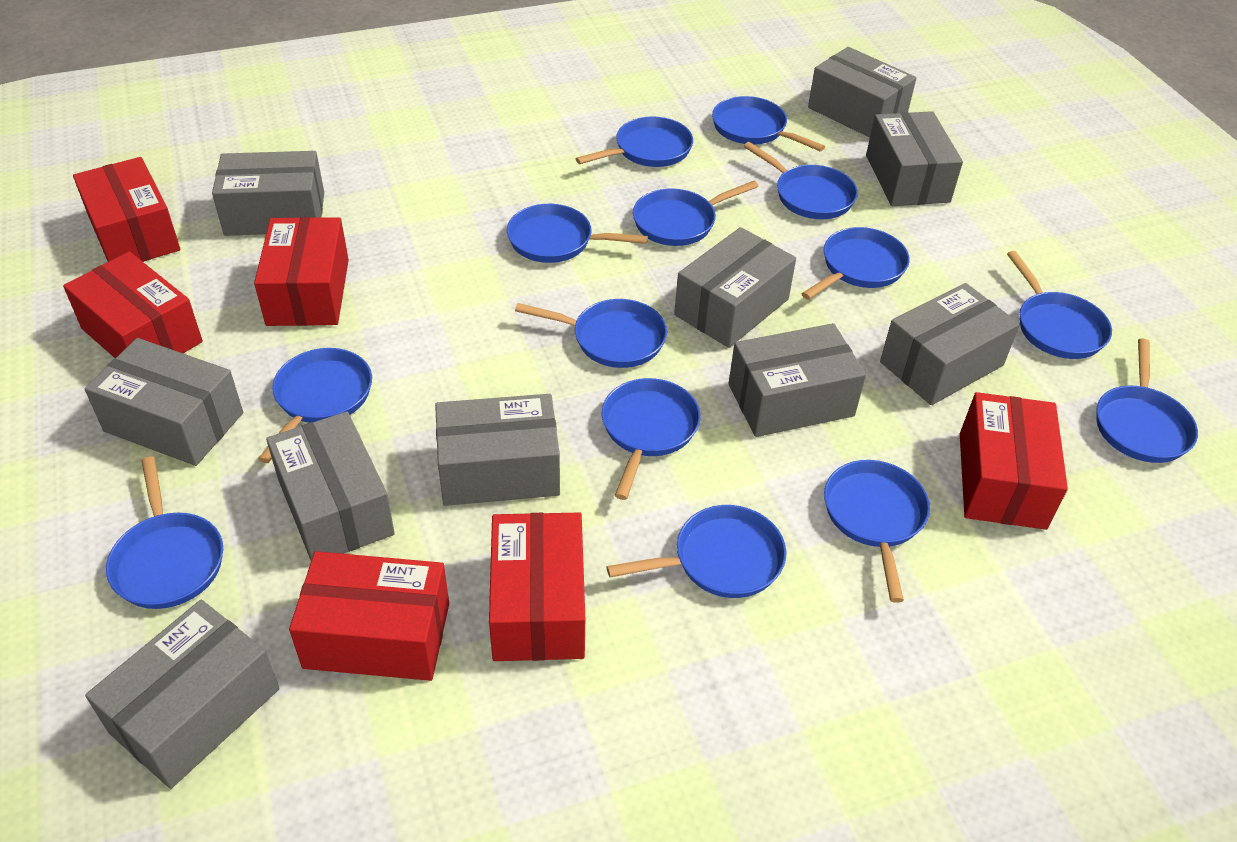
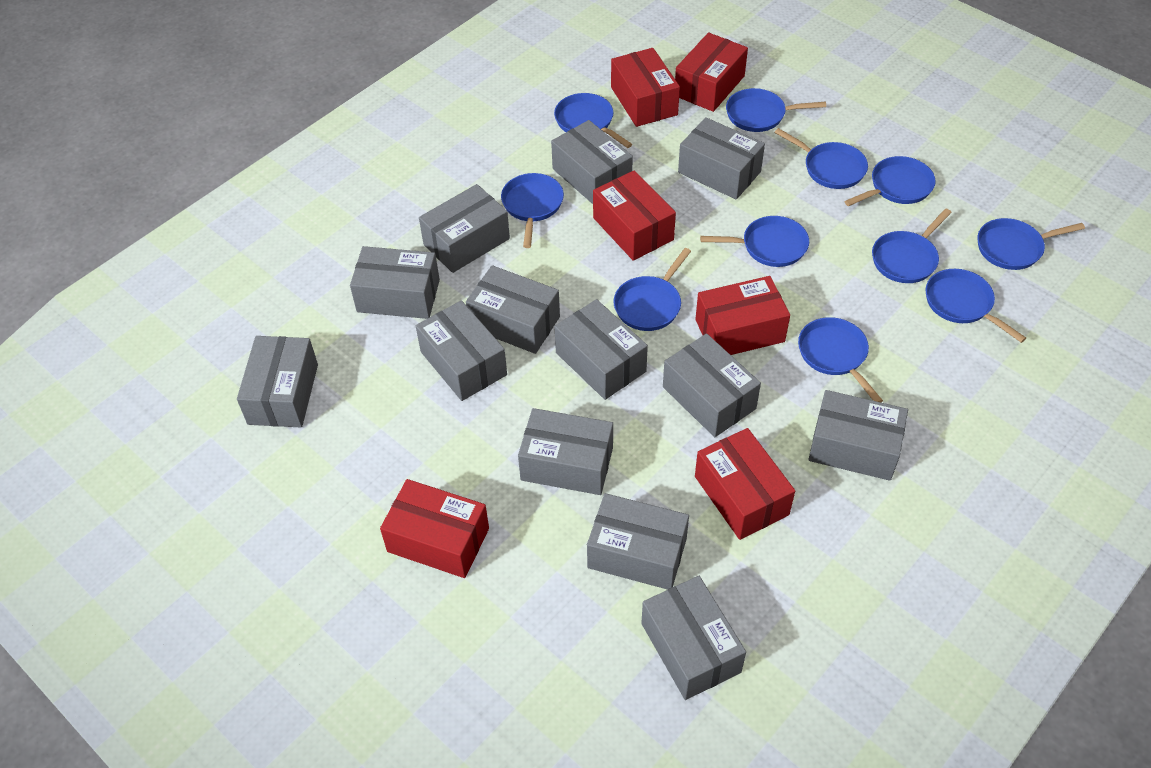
blue pan: 14 -> 11
grey box: 10 -> 13

